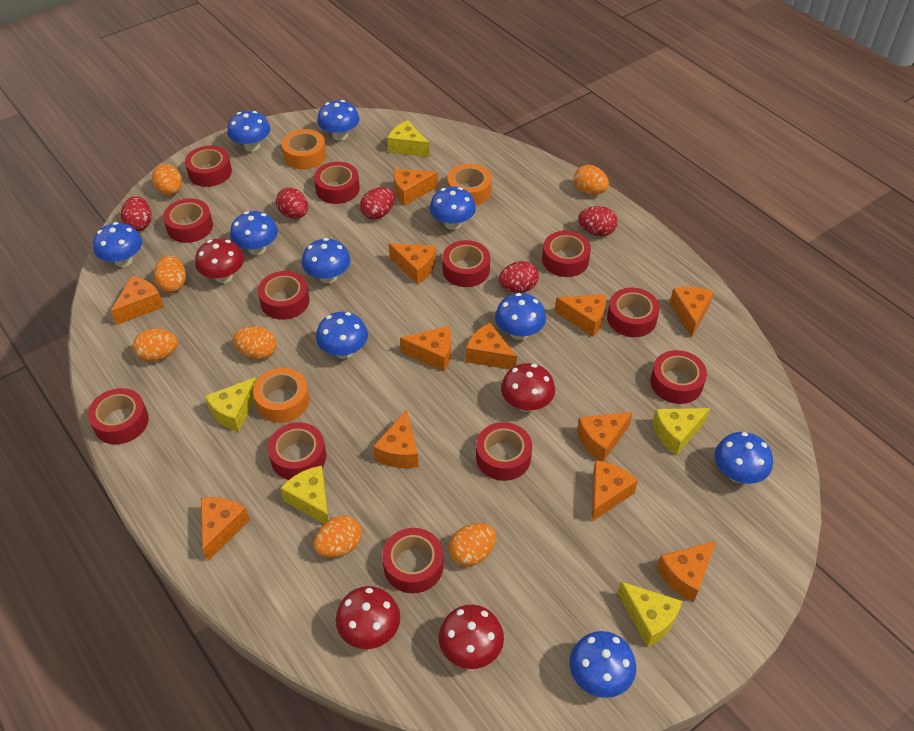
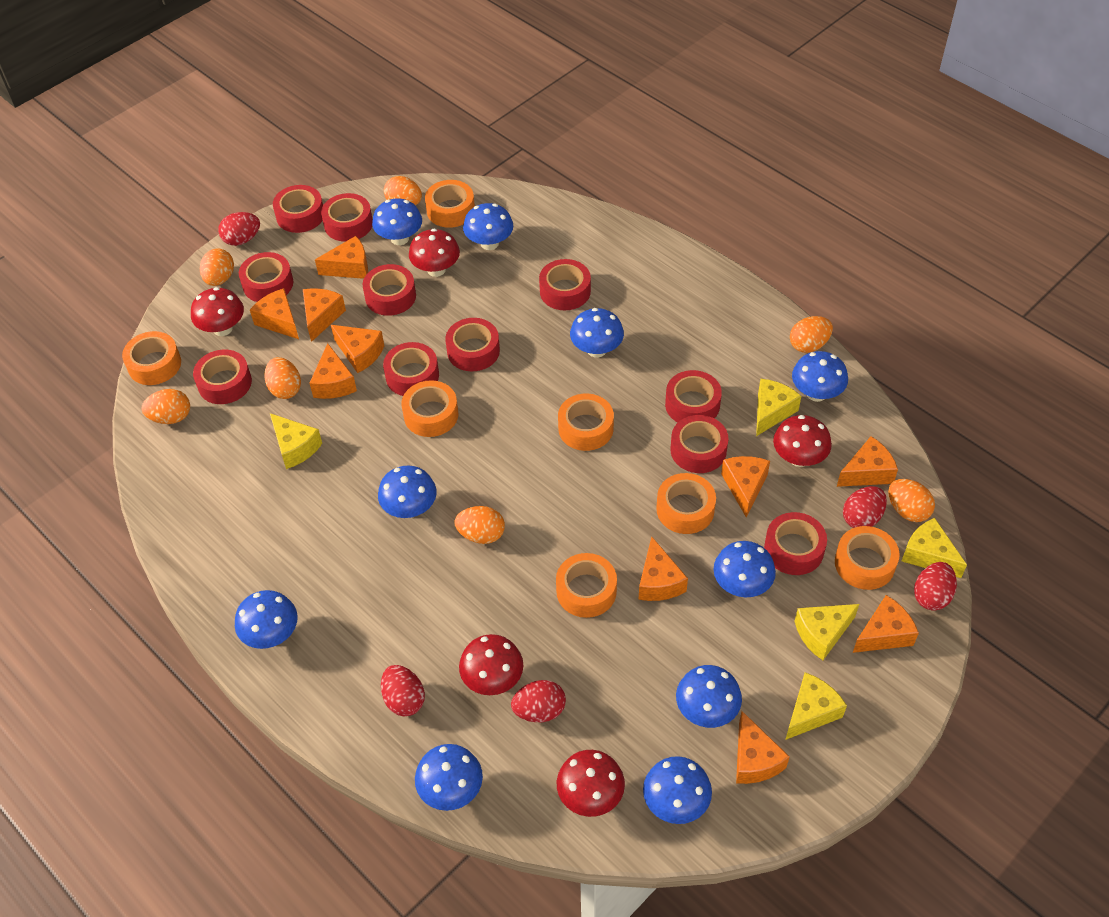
orange cheese: 12 -> 10
orange tape: 3 -> 7
red mushroom: 4 -> 5
red tape: 12 -> 11

